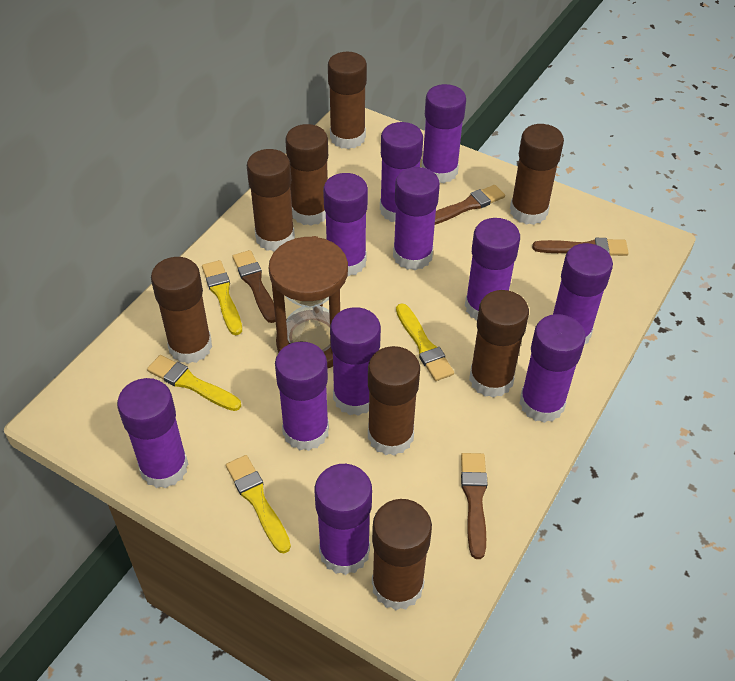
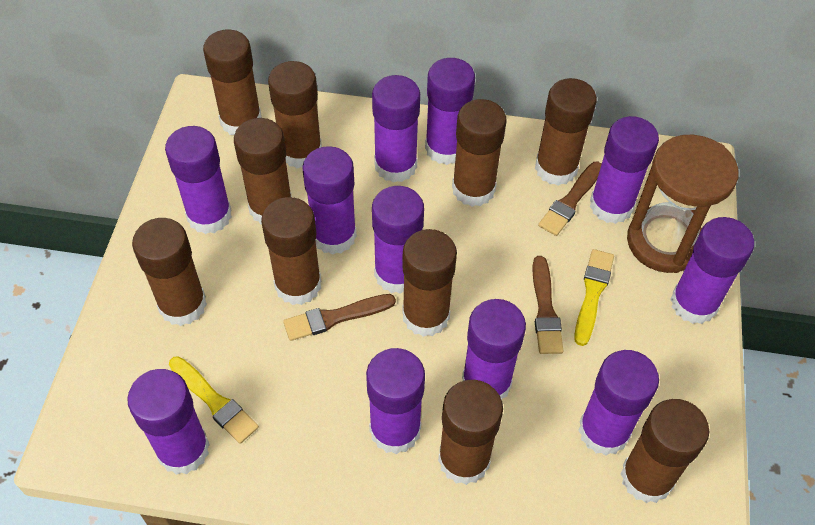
brown brush: 4 -> 3
brown glue stick: 8 -> 10
yellow brush: 4 -> 2

